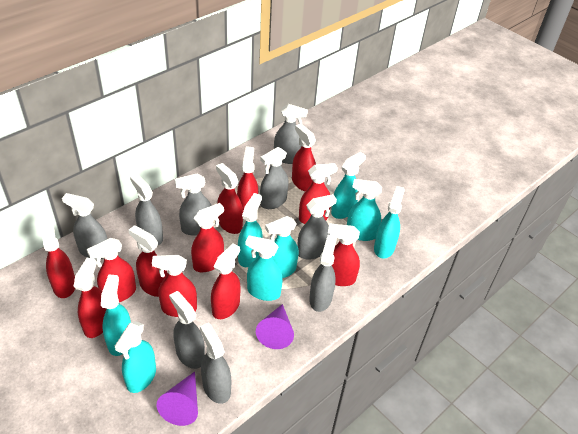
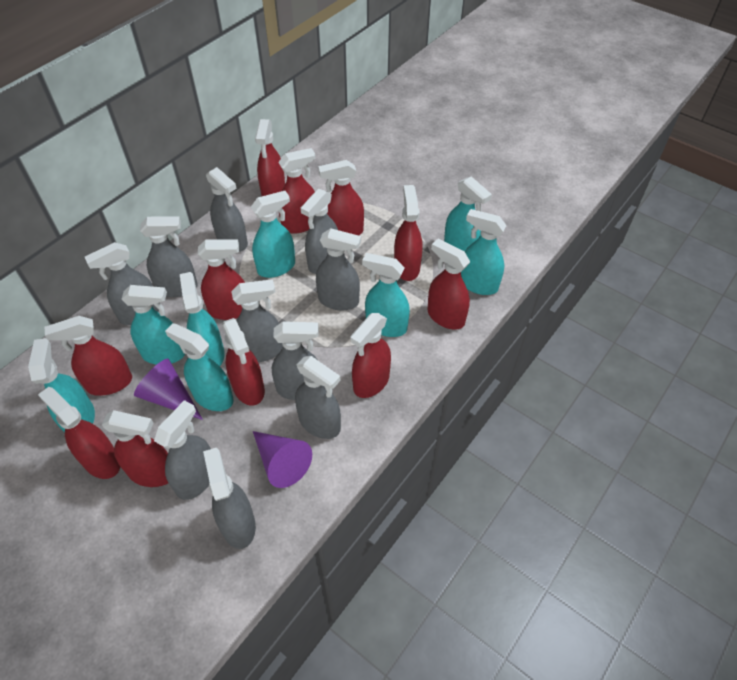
grey spray bottle: 9 -> 10
red spray bottle: 12 -> 11

